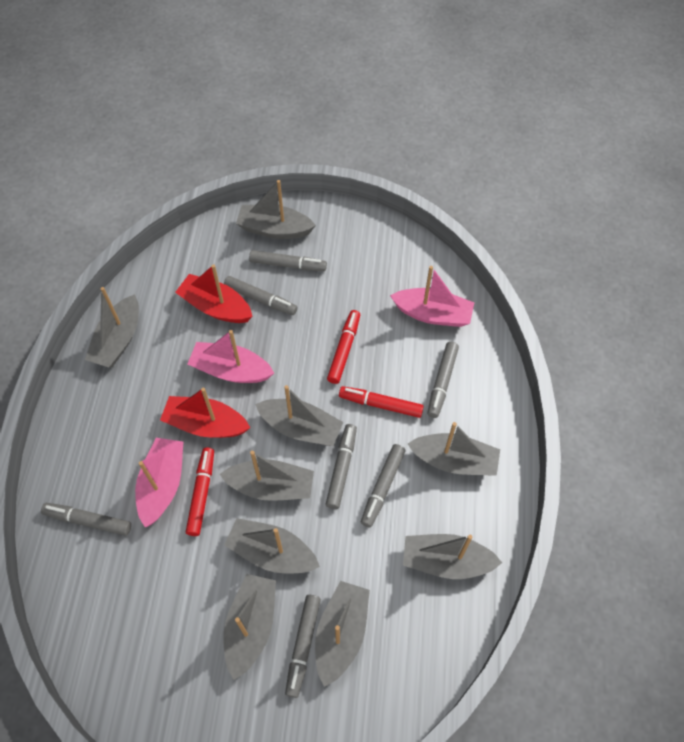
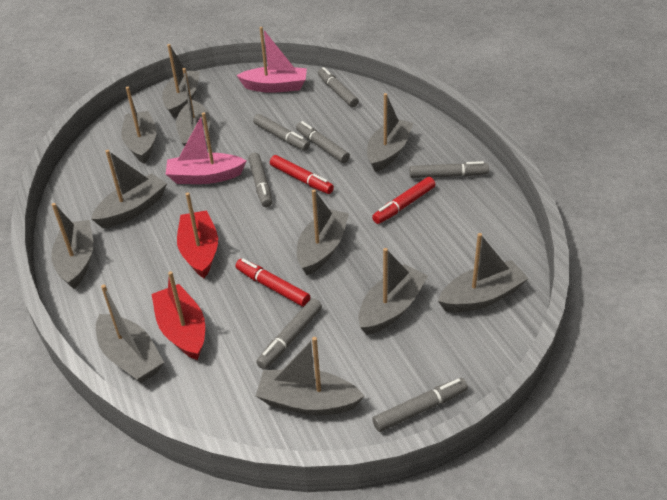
grey boat: 9 -> 11
pink boat: 3 -> 2

